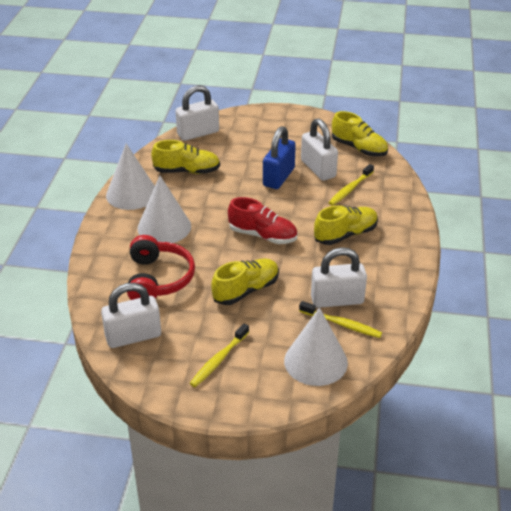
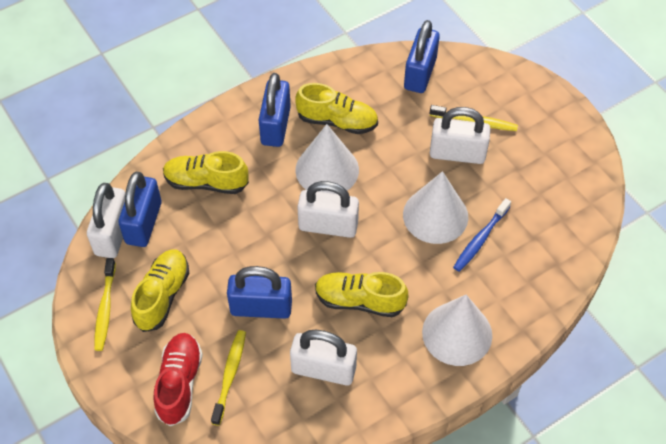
blue padlock: 1 -> 4
blue toothbrush: 0 -> 1
red headphones: 1 -> 0

